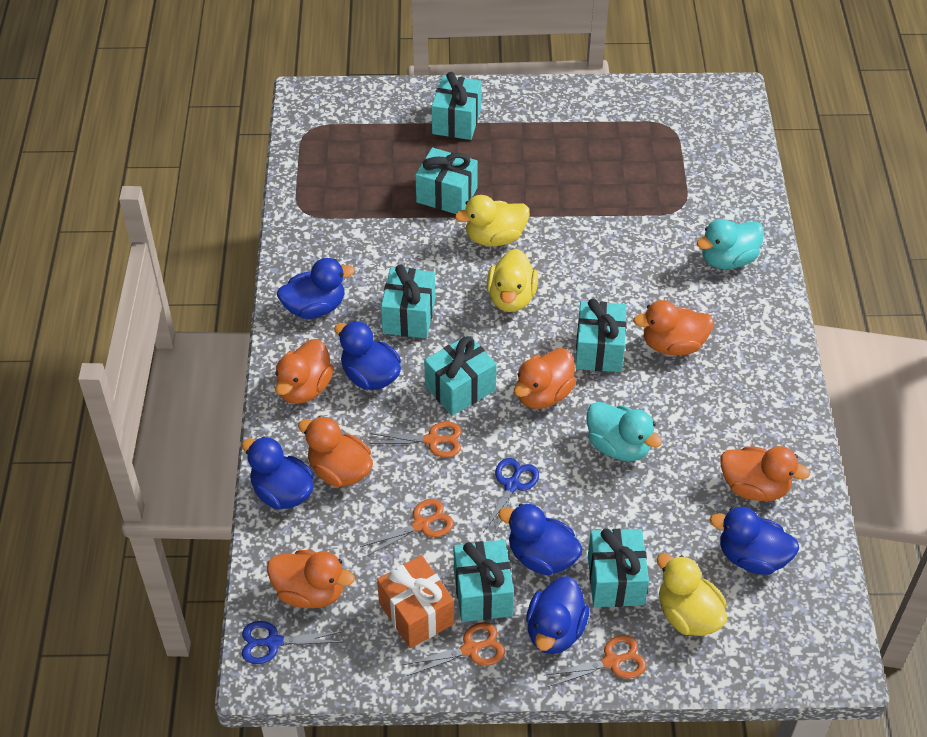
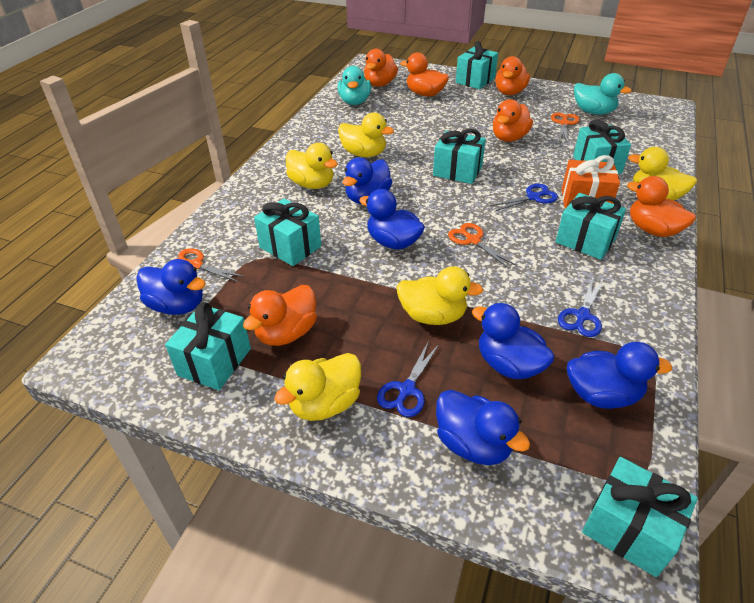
blue scissors: 2 -> 3
orange scissors: 4 -> 3
yellow duck: 3 -> 5

